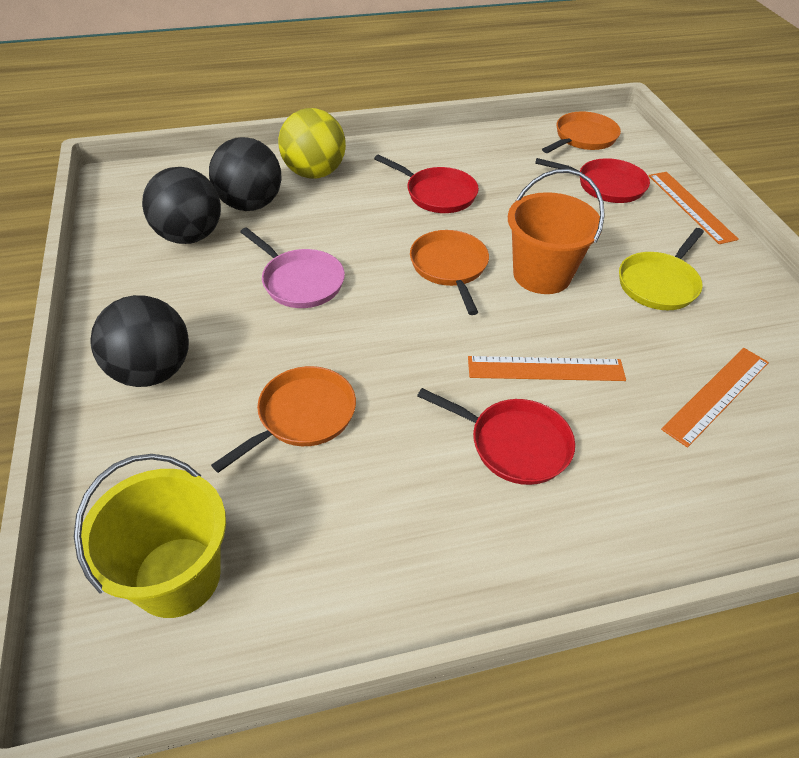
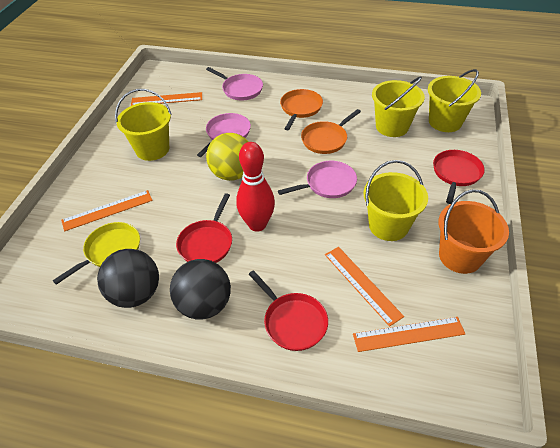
black ball: 3 -> 2
orange pan: 3 -> 2
orange ruler: 3 -> 4
pink pan: 1 -> 3
red bowling pin: 0 -> 1
yellow bucket: 1 -> 4

